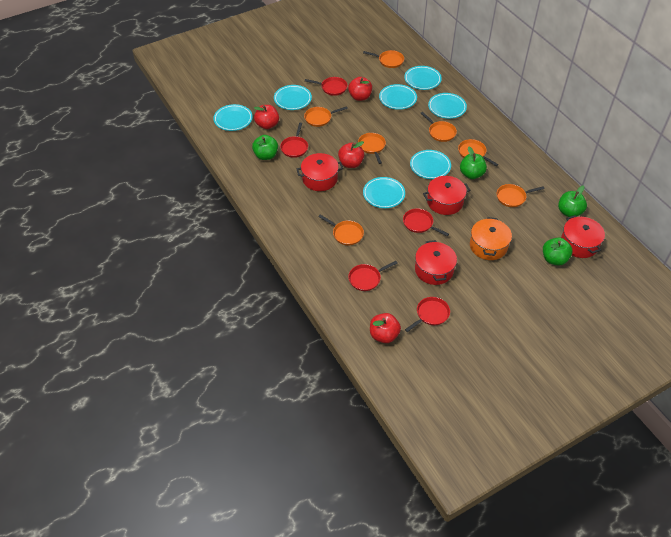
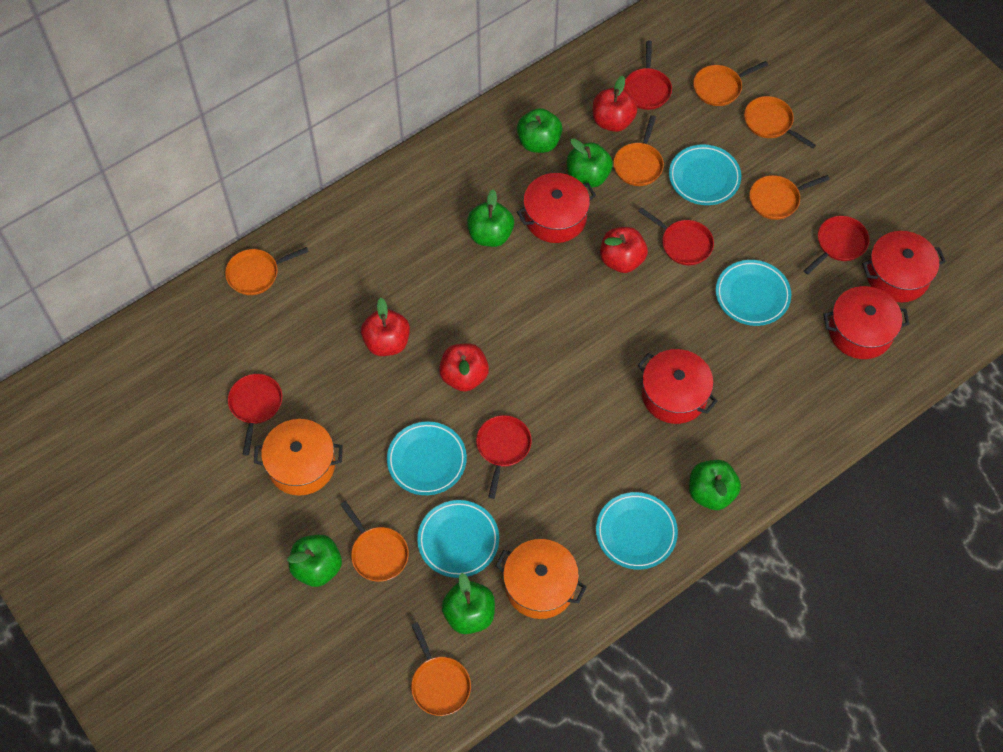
green apple: 4 -> 6
orange pot: 1 -> 2
turquoise plate: 7 -> 5

